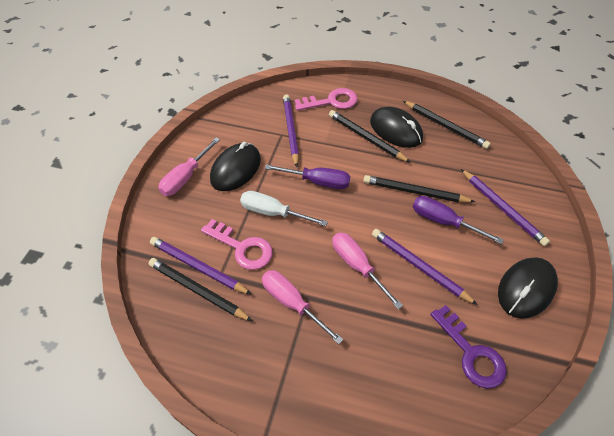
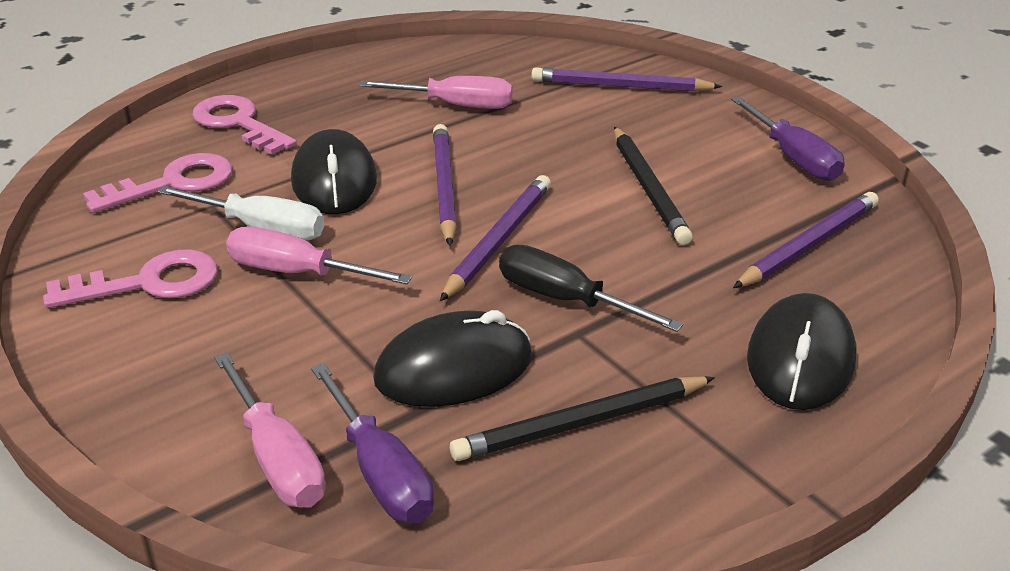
black pencil: 4 -> 2
black screwdriver: 0 -> 1
pink key: 2 -> 3
purple key: 1 -> 0

